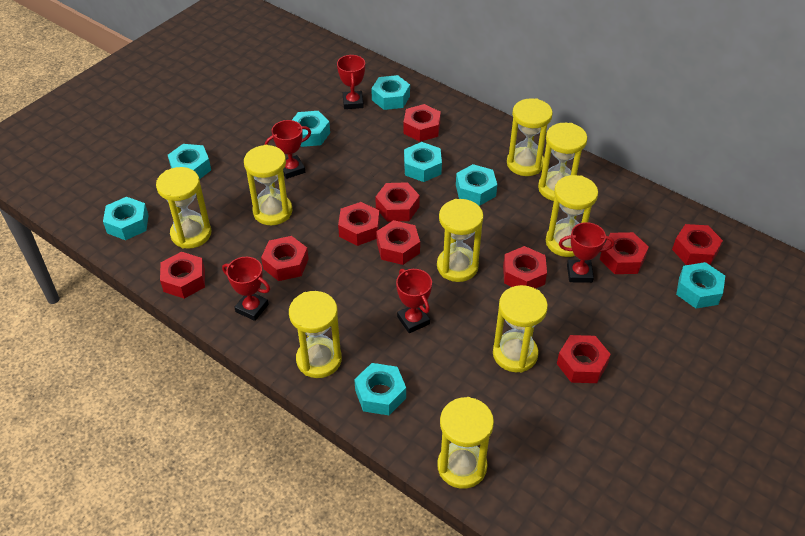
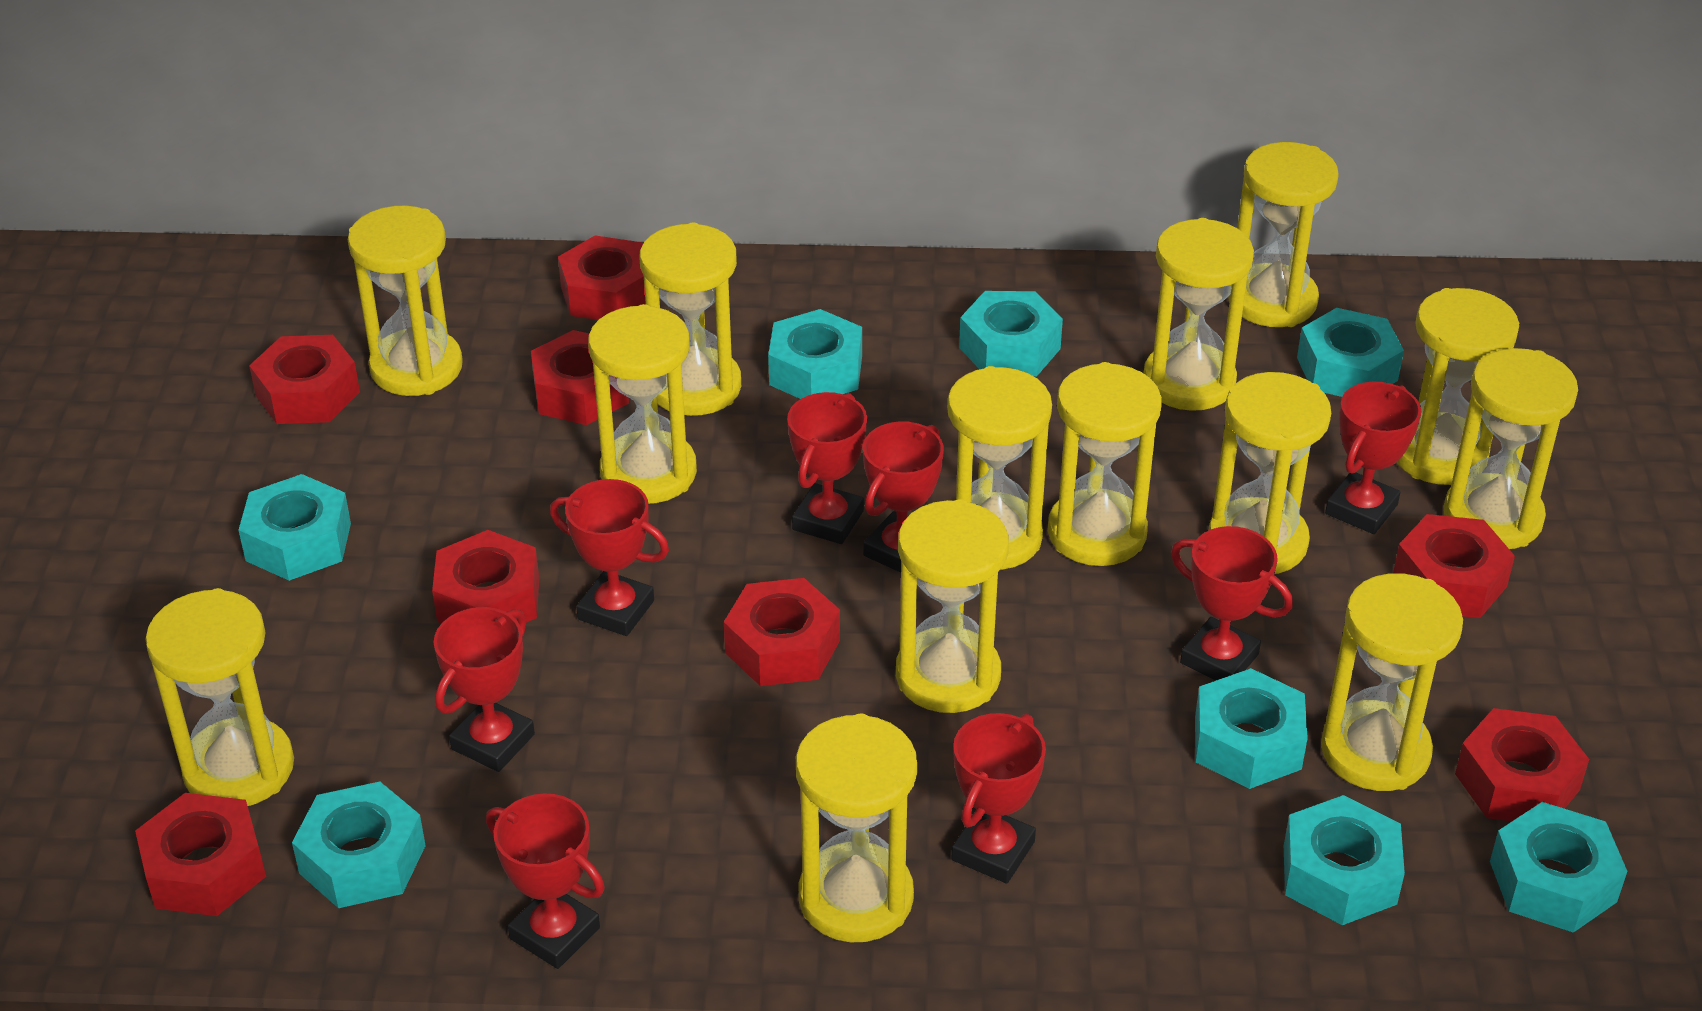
red nut: 10 -> 8
red trophy: 5 -> 8
yellow hourglass: 9 -> 14

